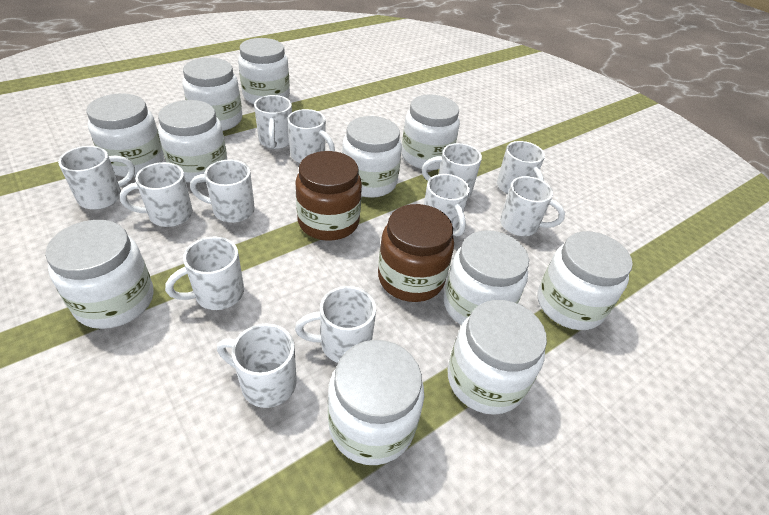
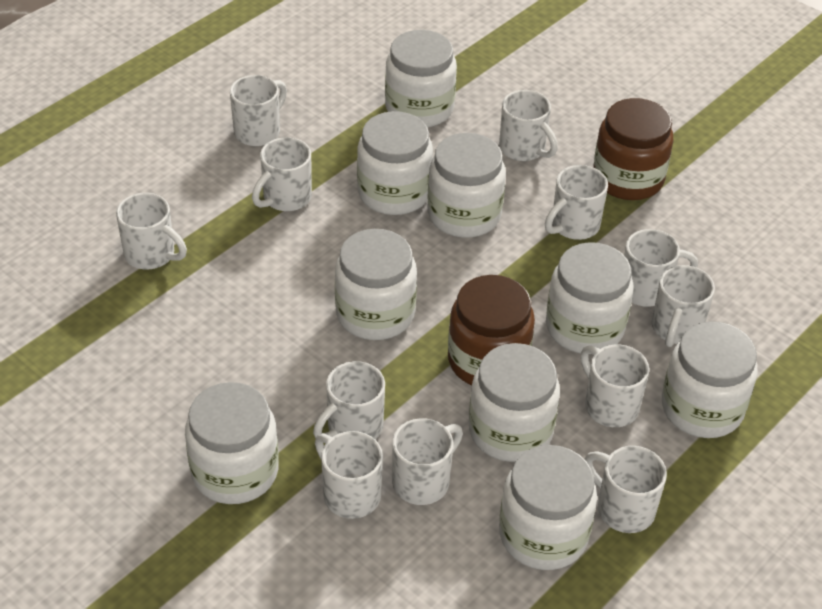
white jar: 11 -> 9

